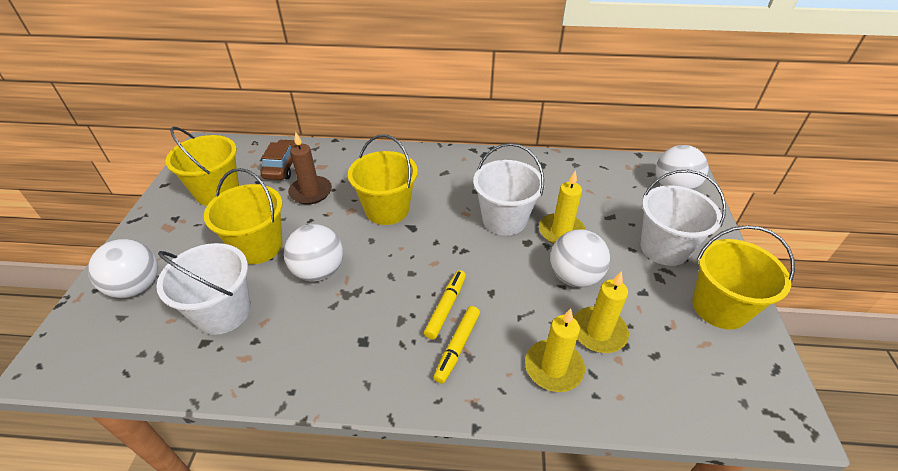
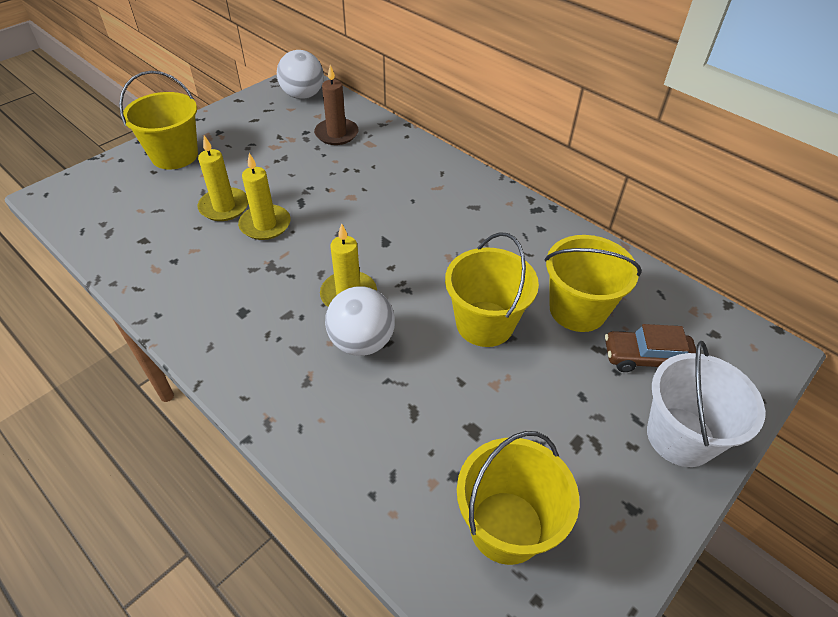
white ball: 4 -> 2
white bucket: 3 -> 1
yellow marker: 2 -> 0

